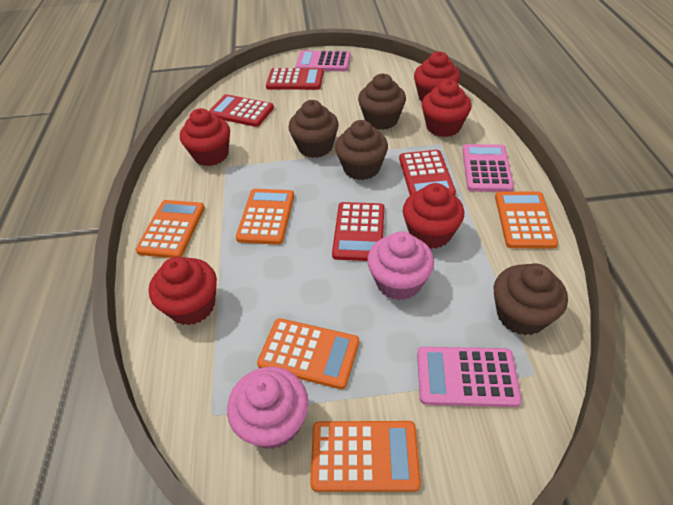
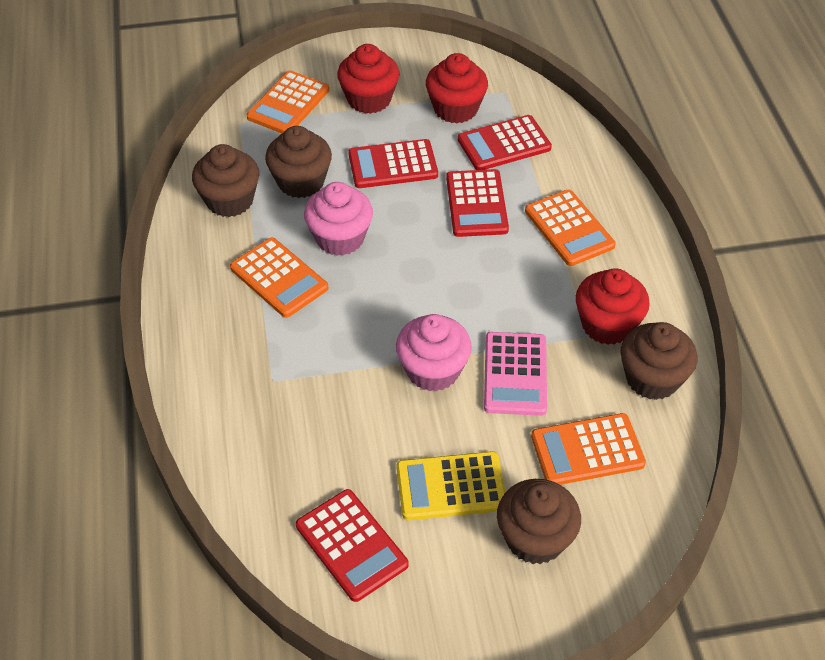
orange calculator: 5 -> 4
pink calculator: 3 -> 1
red cupcake: 5 -> 3
yellow calculator: 0 -> 1

